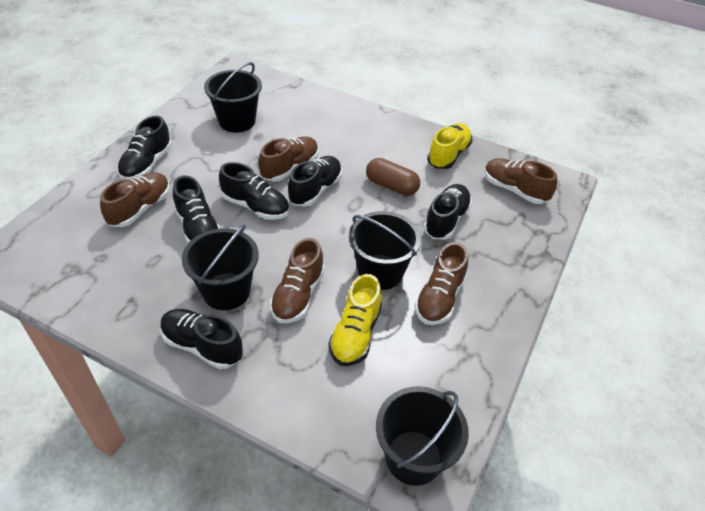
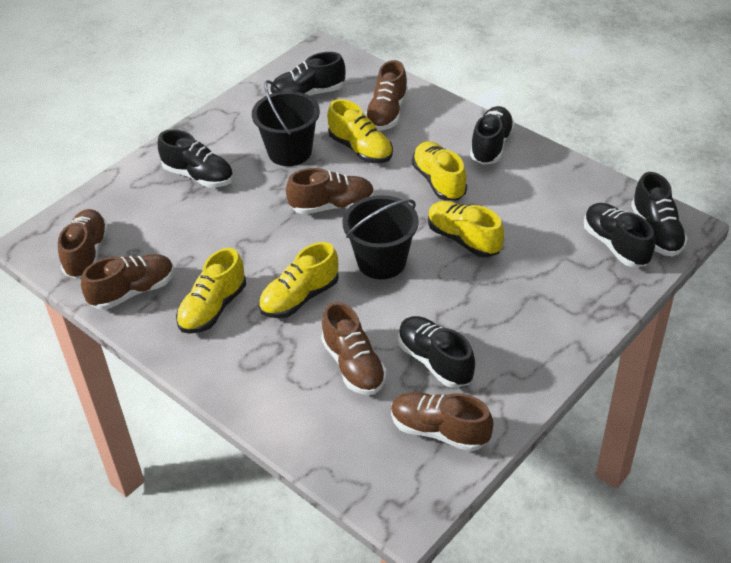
black bucket: 4 -> 2
brown capsule: 1 -> 0
brown shoe: 5 -> 6
yellow shoe: 2 -> 5

